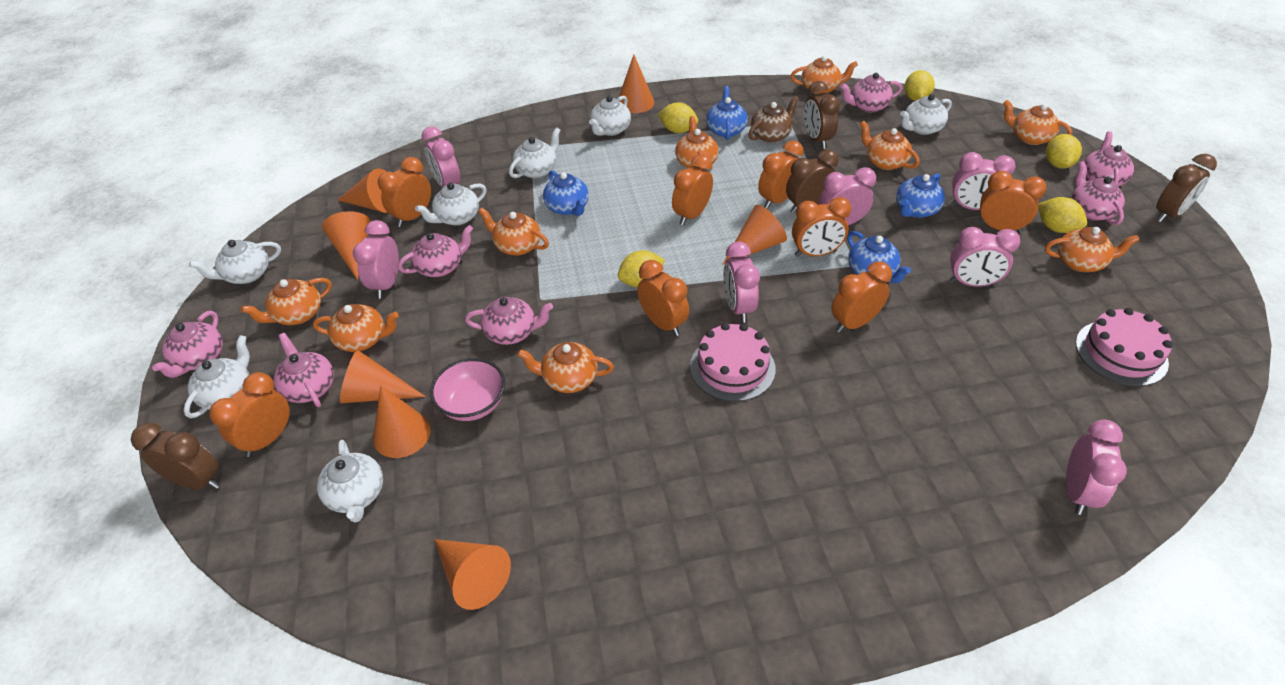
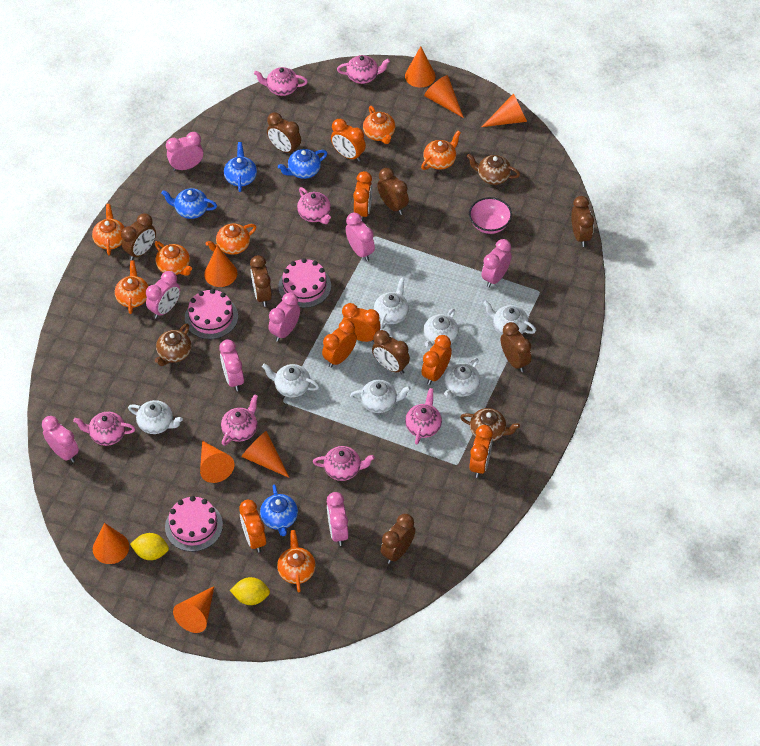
brown clock: 4 -> 8
brown teapot: 1 -> 3
orange clock: 8 -> 7
orange cone: 7 -> 8
orange teapot: 9 -> 7
pink cake: 2 -> 3
pink clock: 7 -> 8
yellow lemon: 5 -> 2

